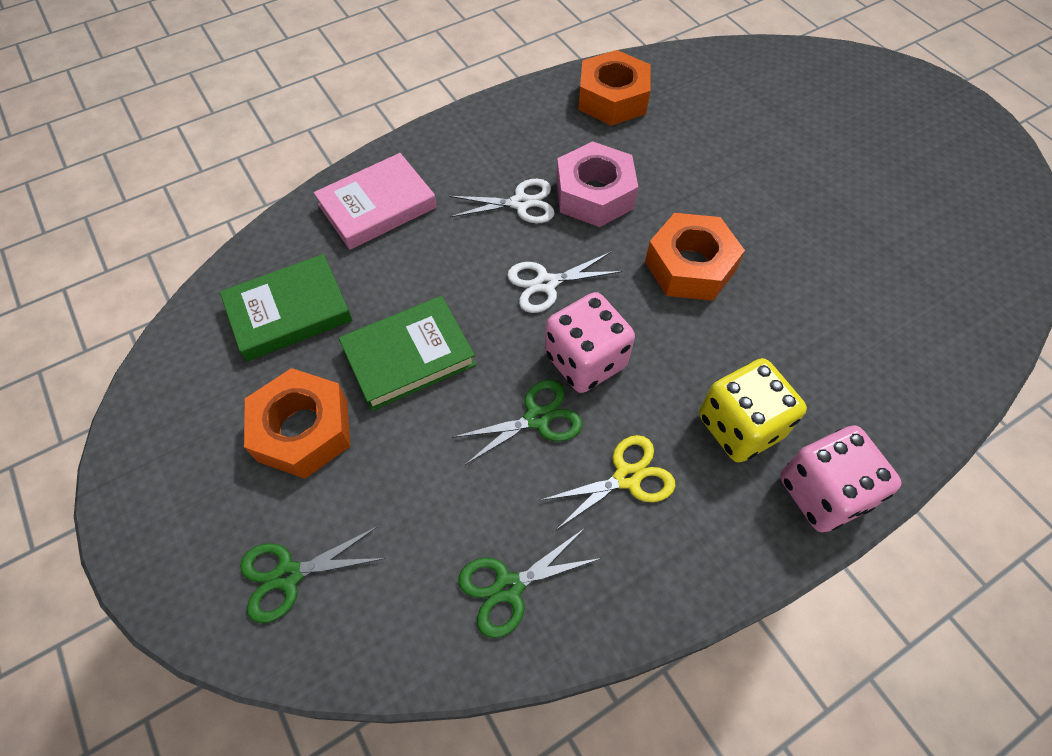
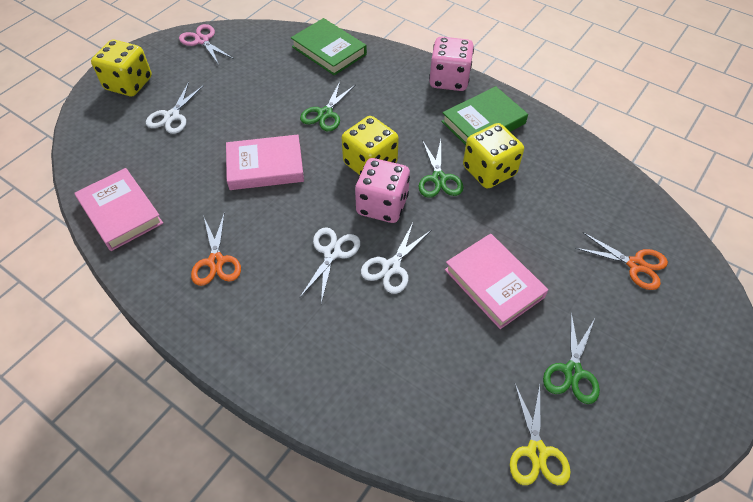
orange nut: 3 -> 0
orange scissors: 0 -> 2
pink book: 1 -> 3
pink nut: 1 -> 0
pink scissors: 0 -> 1
white scissors: 2 -> 3
yellow dice: 1 -> 3

